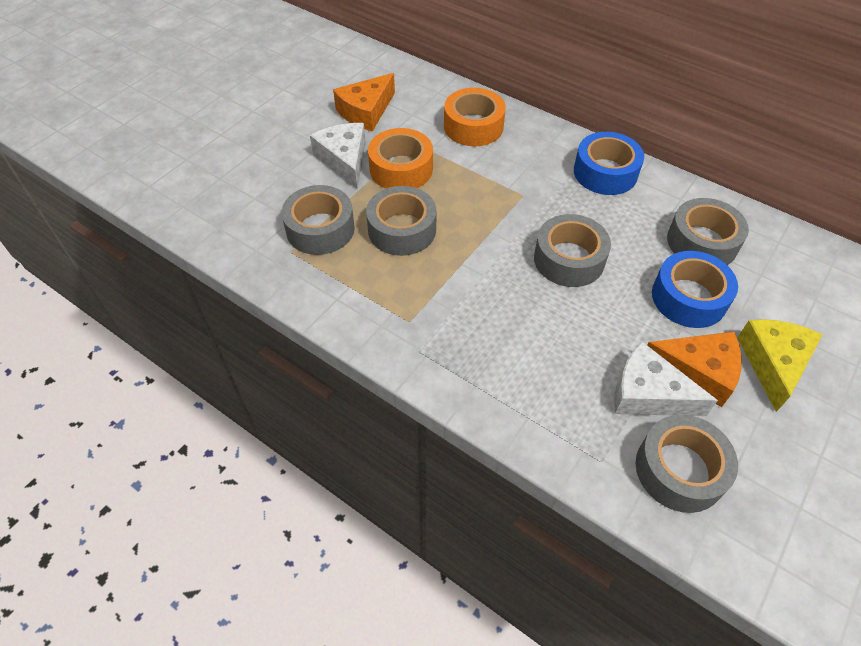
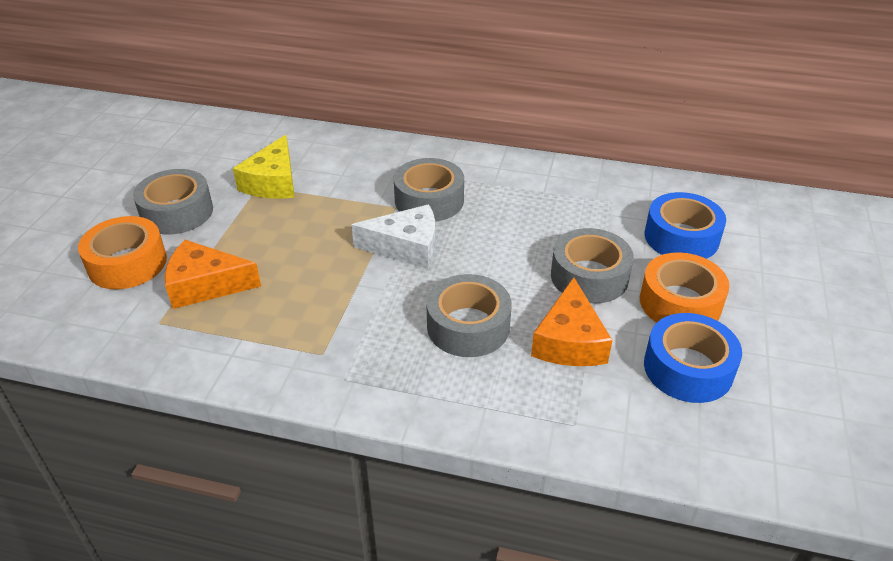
grey tape: 5 -> 4
white cheese: 2 -> 1

